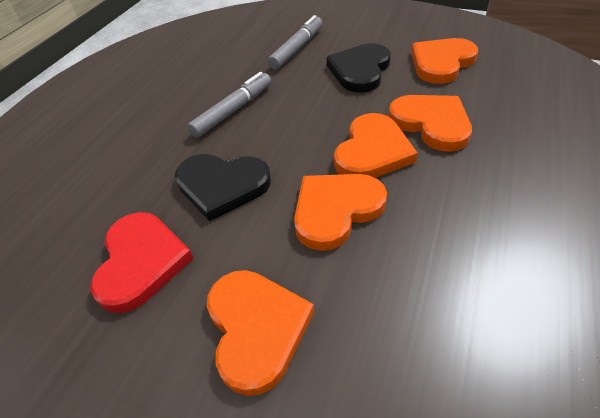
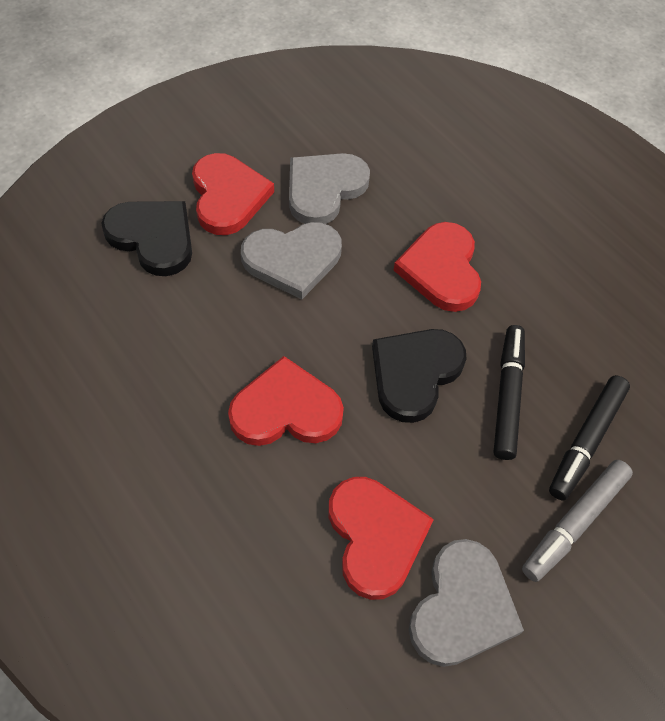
black marker: 0 -> 2
grey heart: 0 -> 3
grey marker: 2 -> 1
orange heart: 5 -> 0
red heart: 1 -> 4

